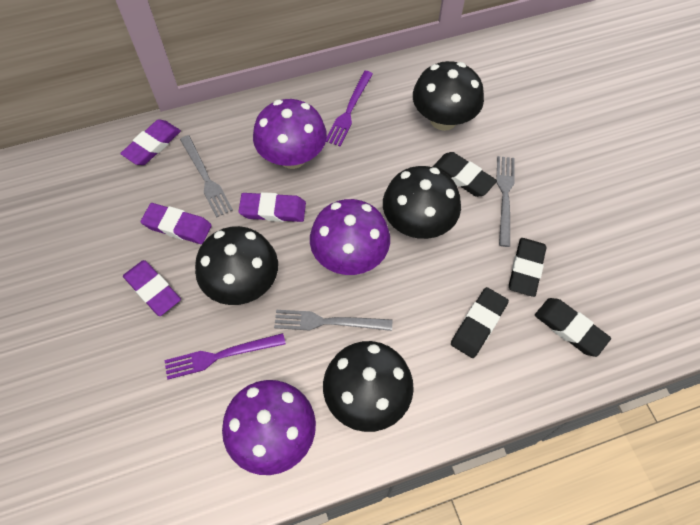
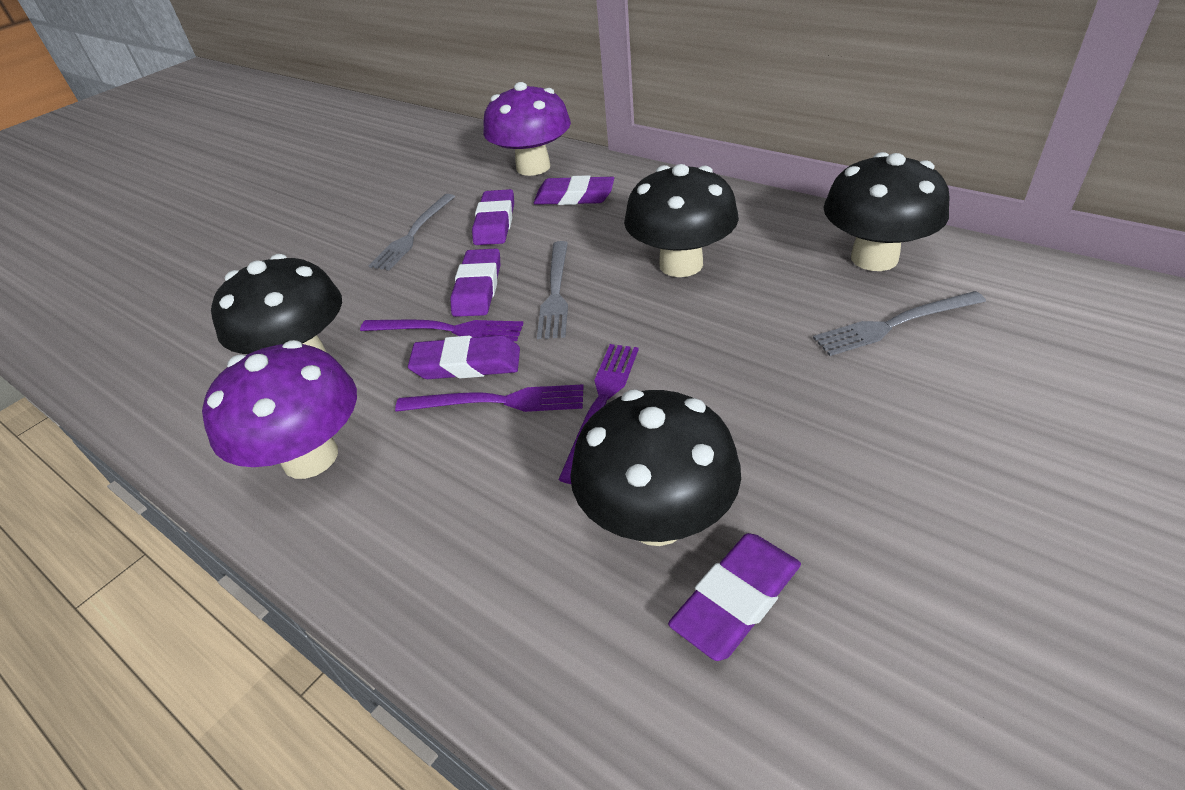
black eraser: 4 -> 0
purple eraser: 4 -> 5
purple fork: 2 -> 3
purple mushroom: 3 -> 2

